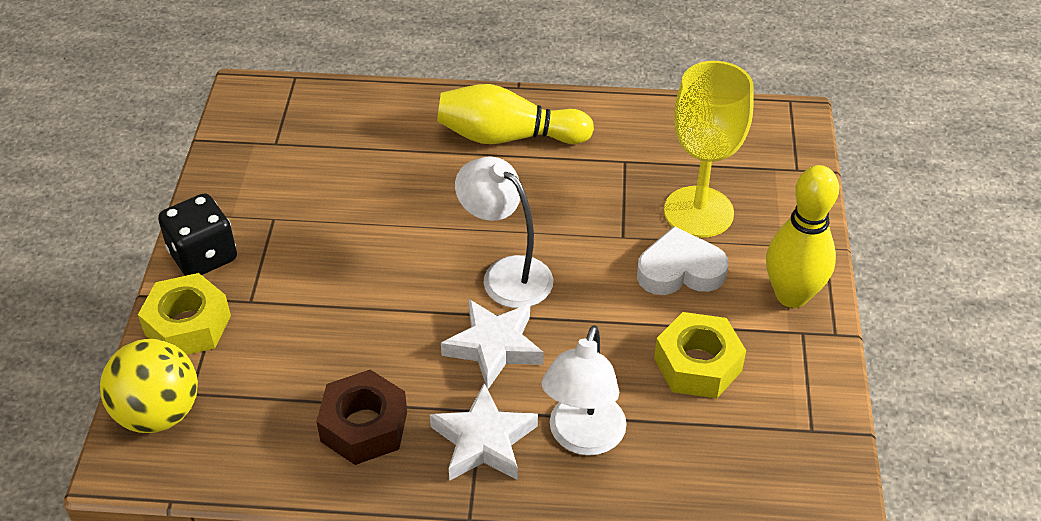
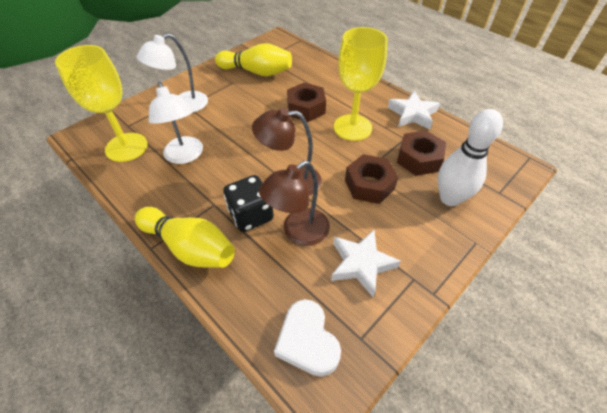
brown lamp: 0 -> 2
brown nut: 1 -> 3
white bowling pin: 0 -> 1
yellow ball: 1 -> 0
yellow goblet: 1 -> 2
yellow nut: 2 -> 0

